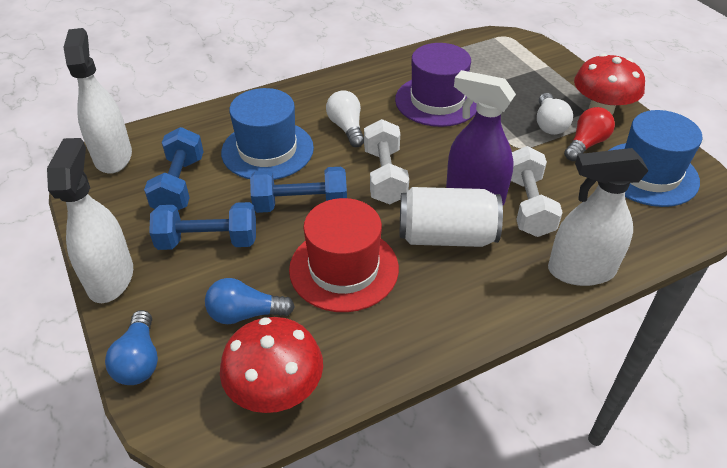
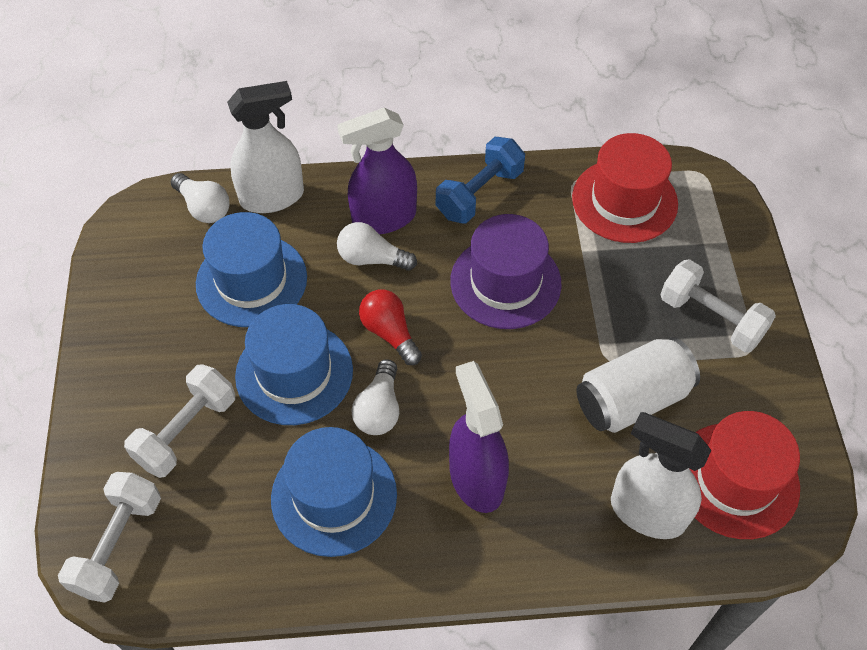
blue dumbbell: 3 -> 1
blue hat: 2 -> 3
blue light bulb: 2 -> 0
purple spray bottle: 1 -> 2
red hat: 1 -> 2
red mushroom: 2 -> 0
white dumbbell: 2 -> 3
white light bulb: 2 -> 3
white spray bottle: 3 -> 2

